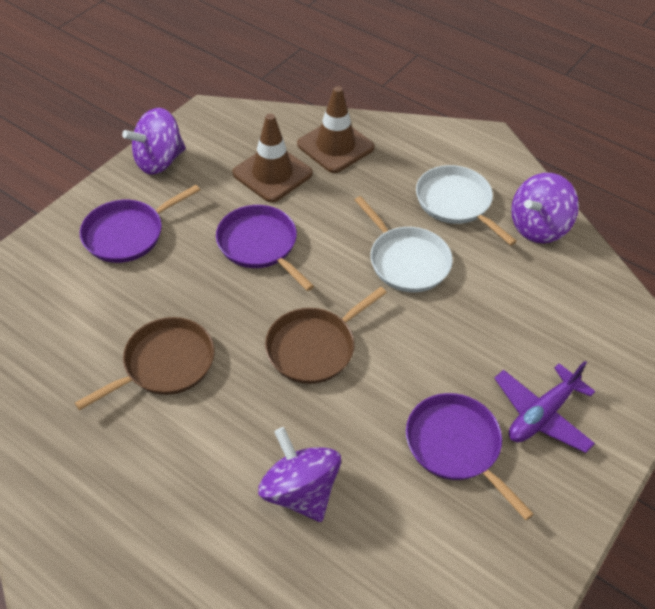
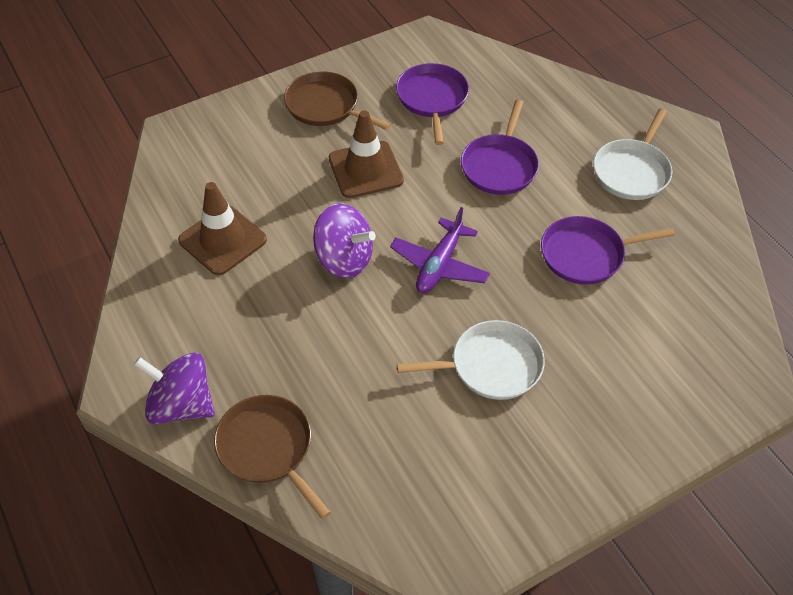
purple spinning top: 3 -> 2

